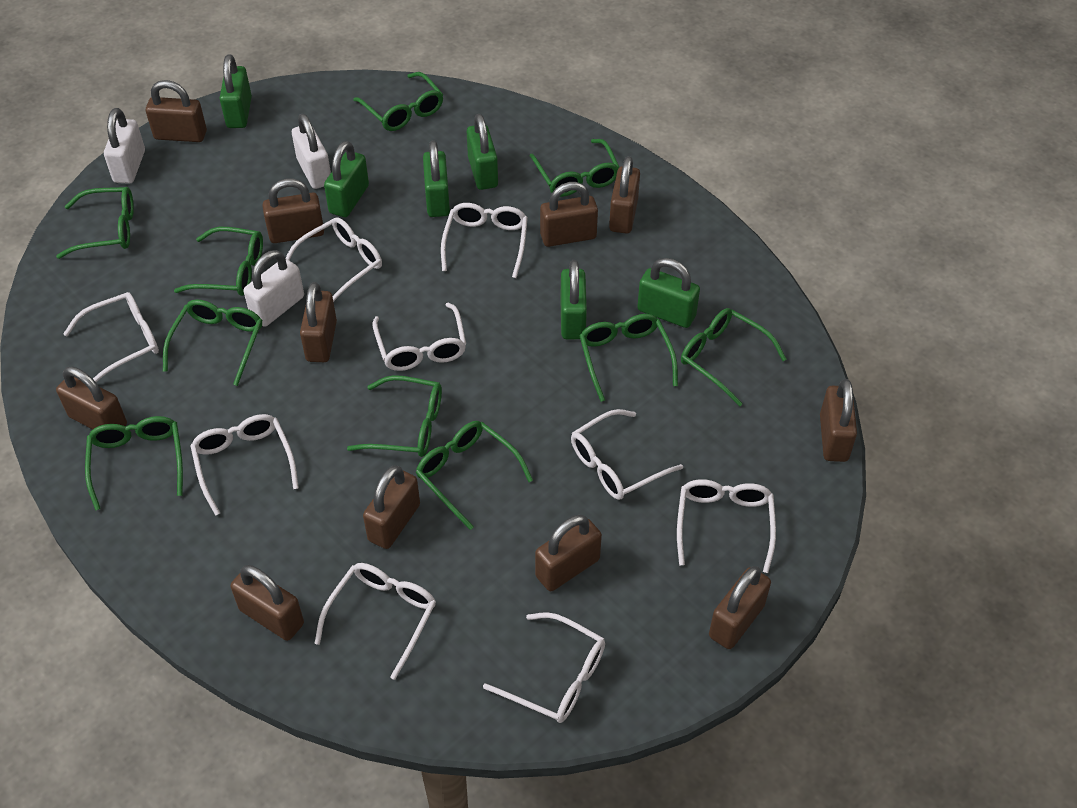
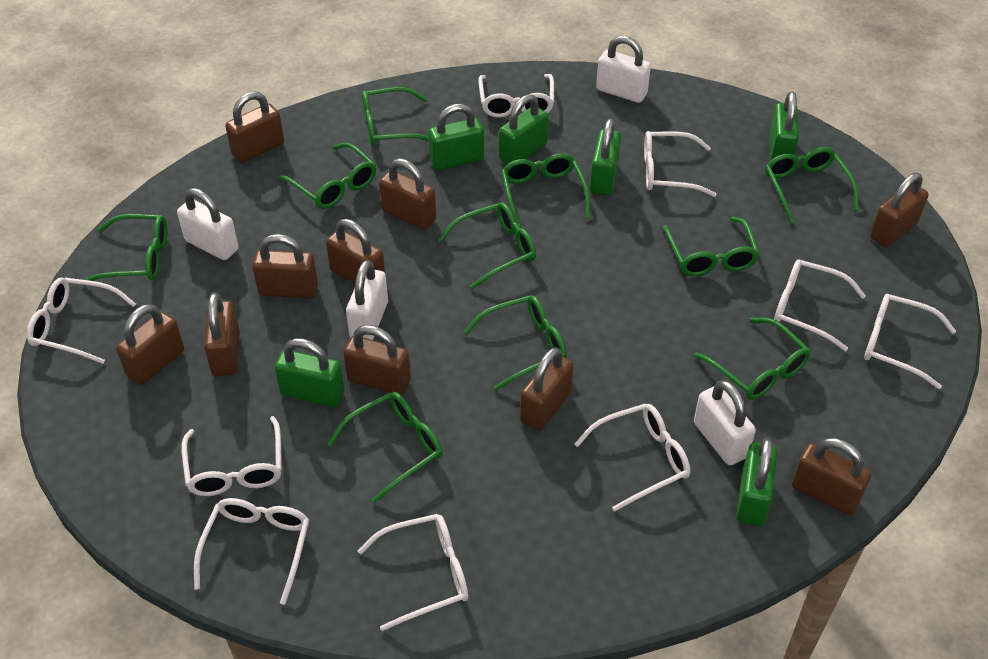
brown padlock: 11 -> 10
white padlock: 3 -> 4

